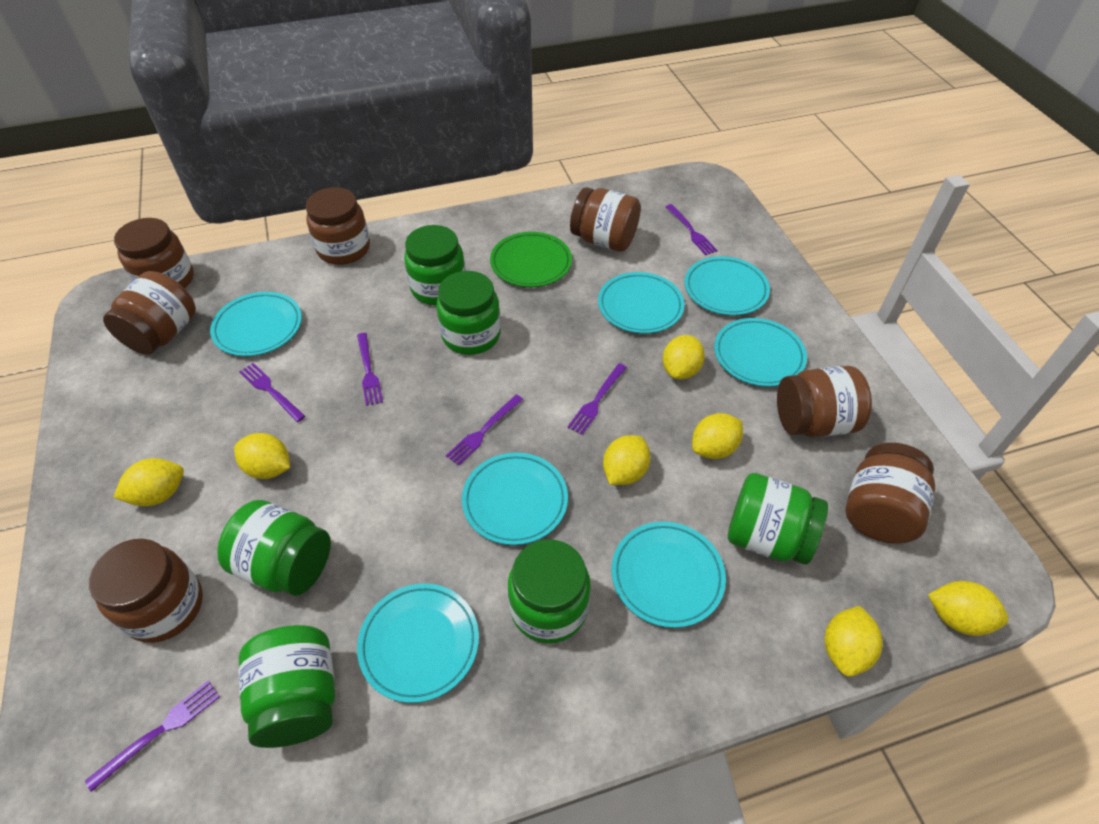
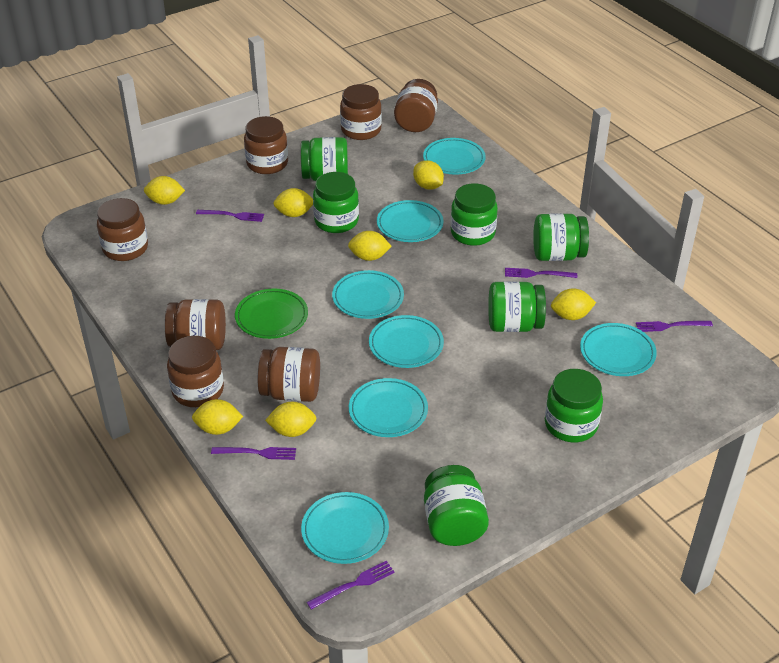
green jar: 6 -> 7
purple fork: 6 -> 5

